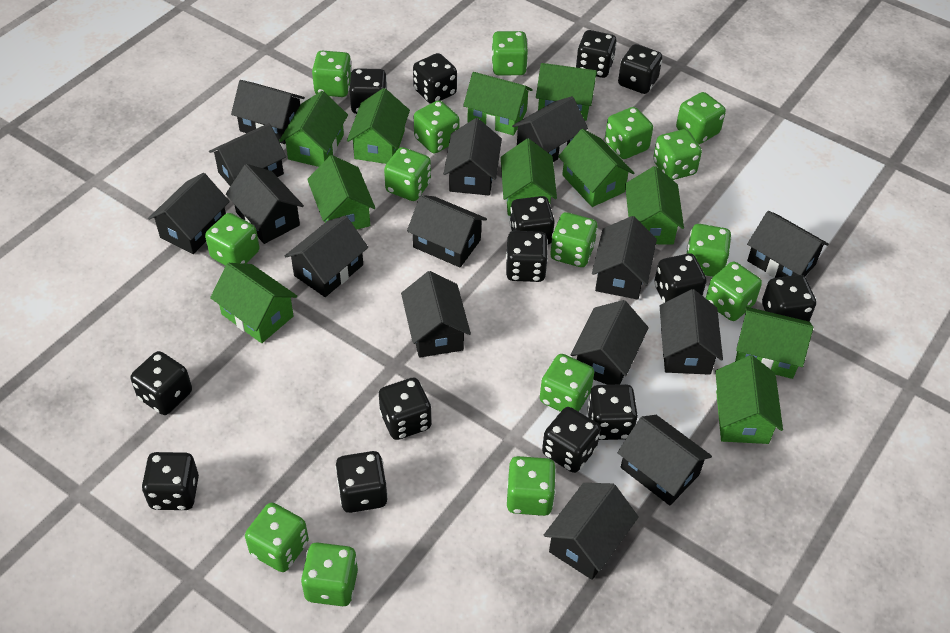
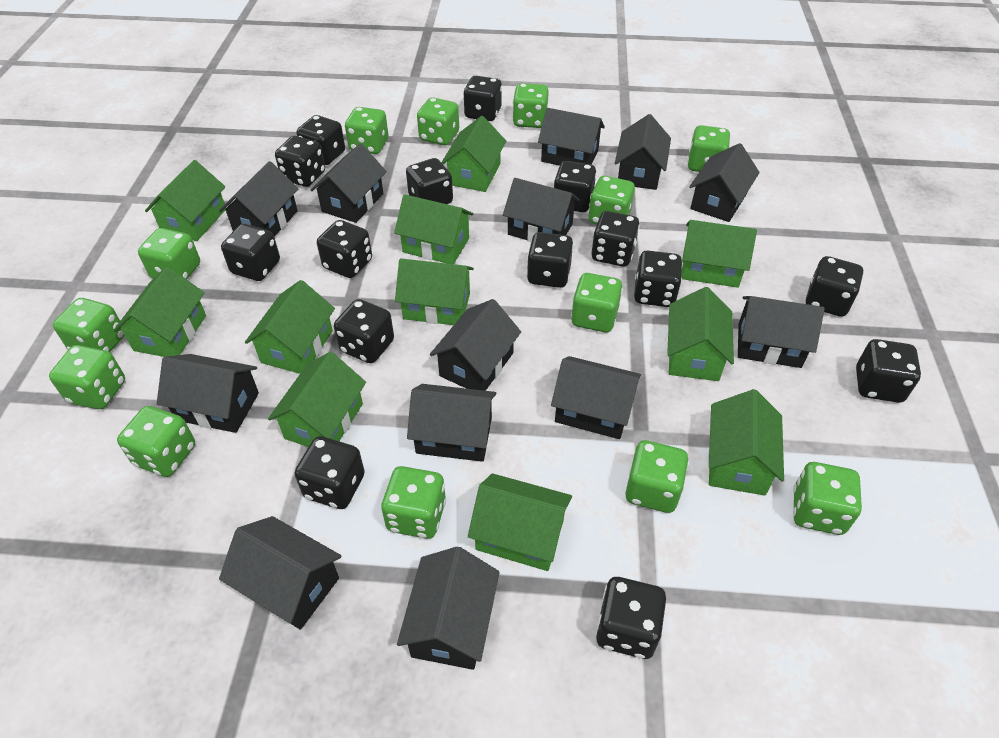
black dice: 14 -> 15
black house: 15 -> 13
green dice: 15 -> 13

